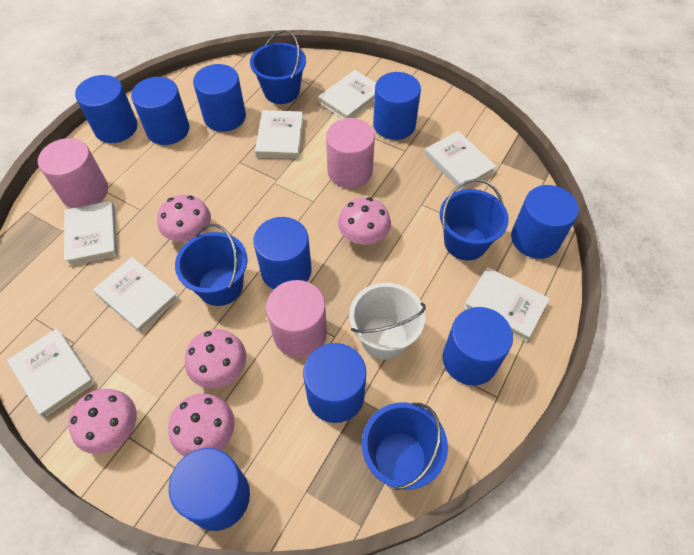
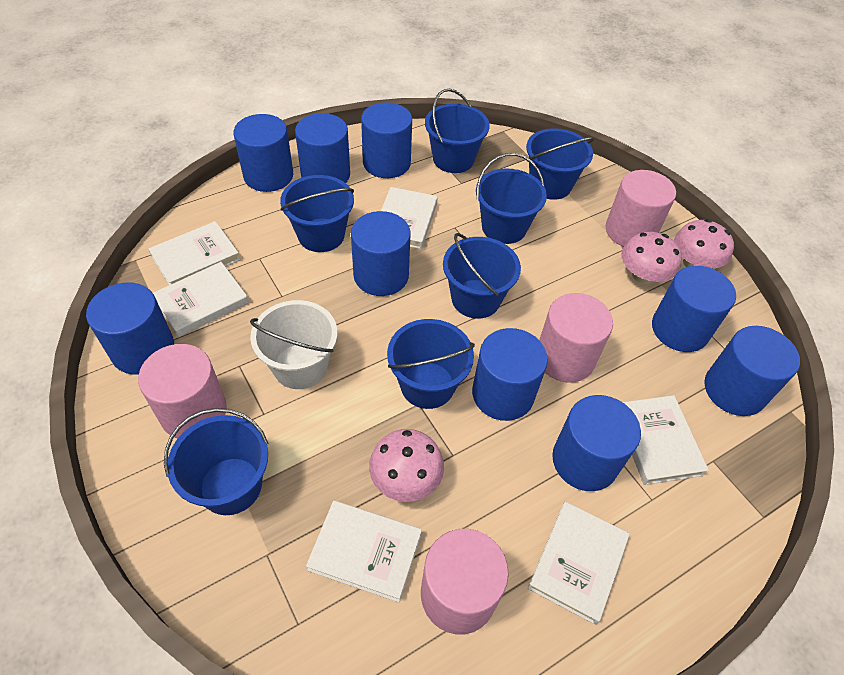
blue bucket: 4 -> 7
pink cylinder: 3 -> 4
pink mushroom: 5 -> 3
white book: 7 -> 6

